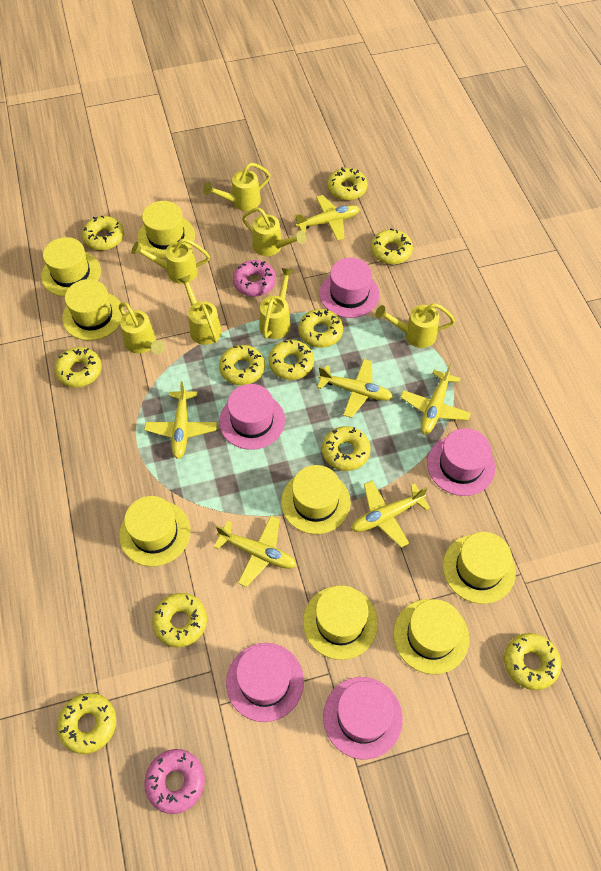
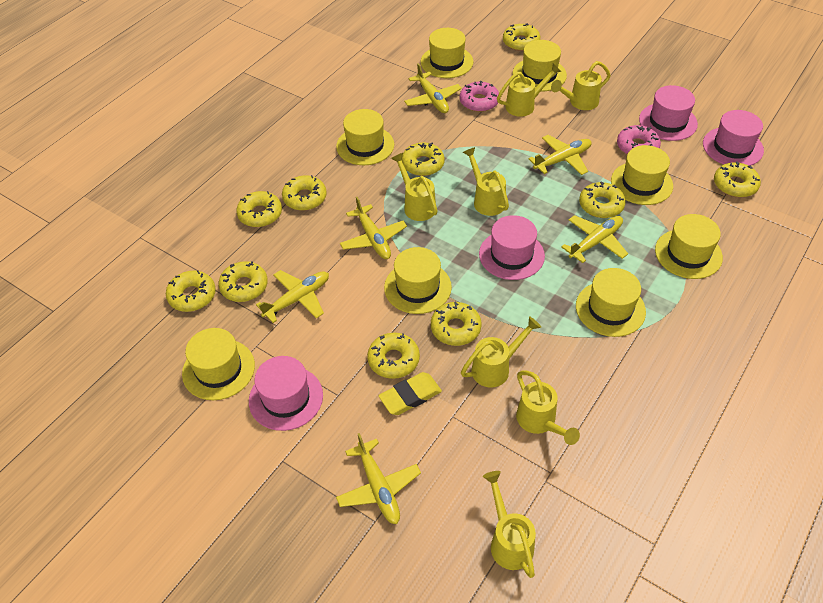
pink hat: 5 -> 4
yellow donut: 11 -> 10
yellow eraser: 0 -> 1

